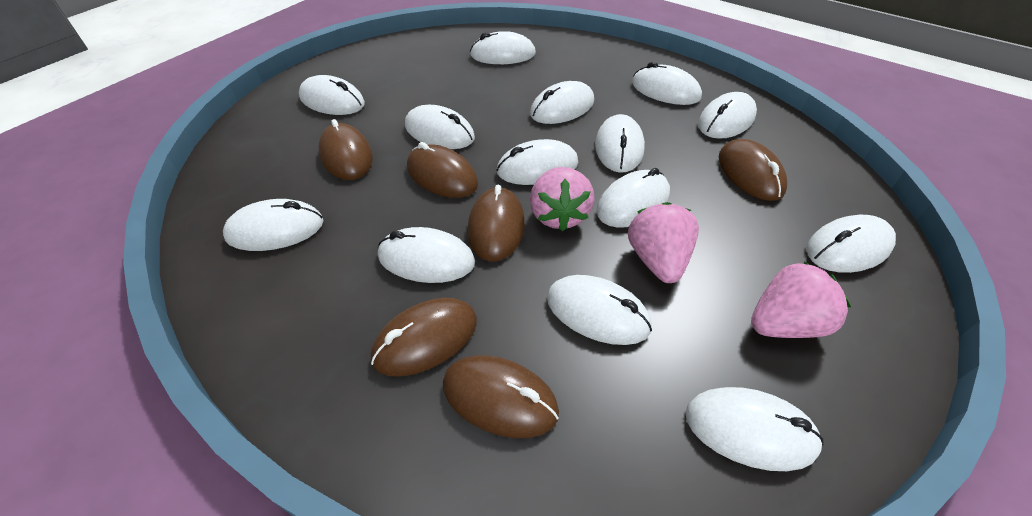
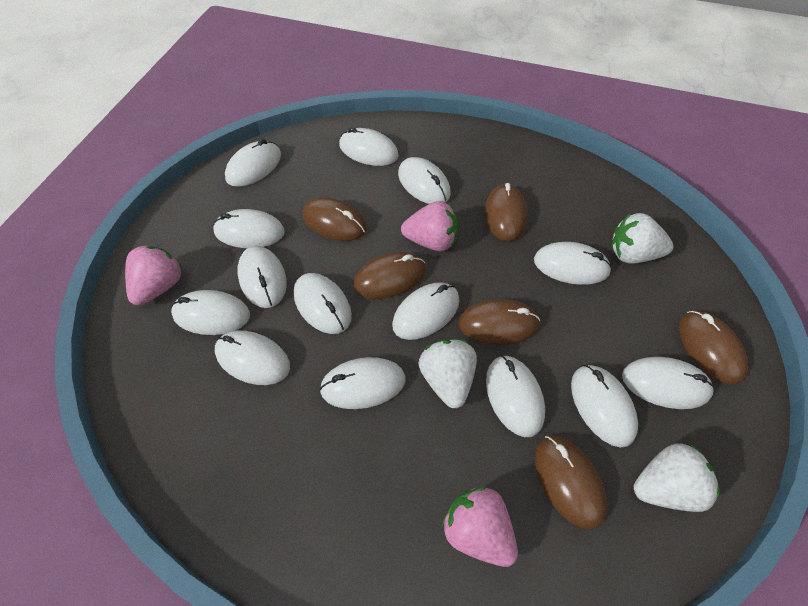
white strawberry: 0 -> 3

